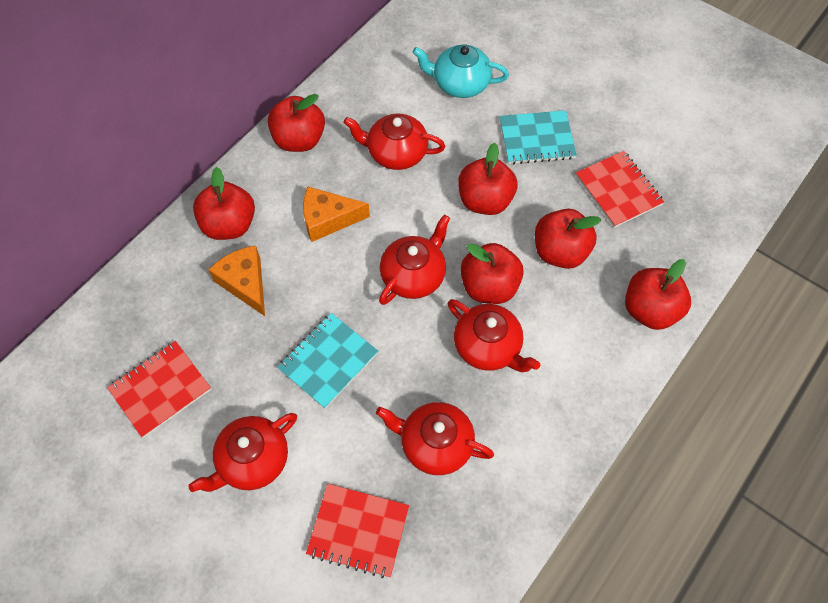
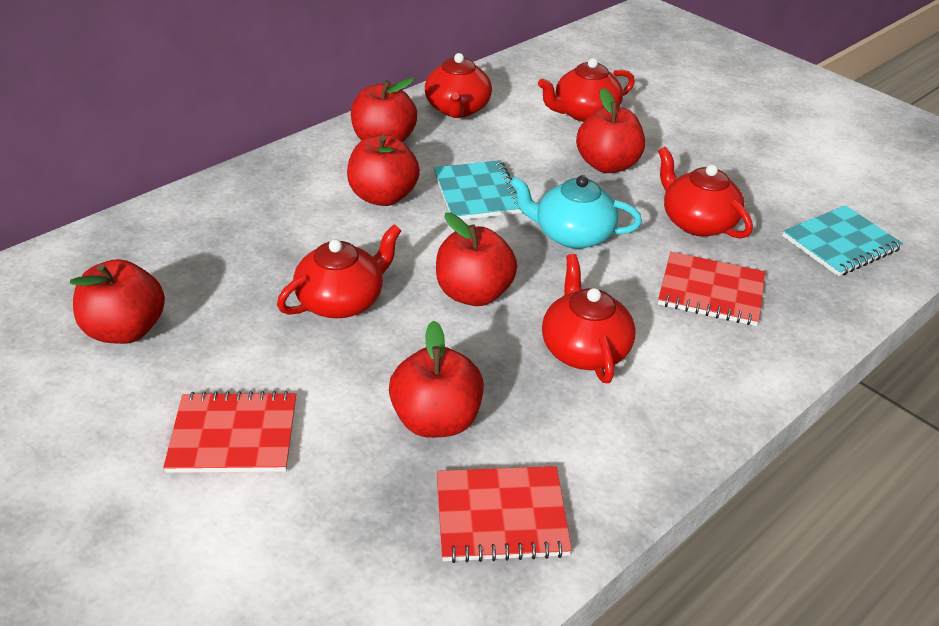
orange cheese: 2 -> 0

